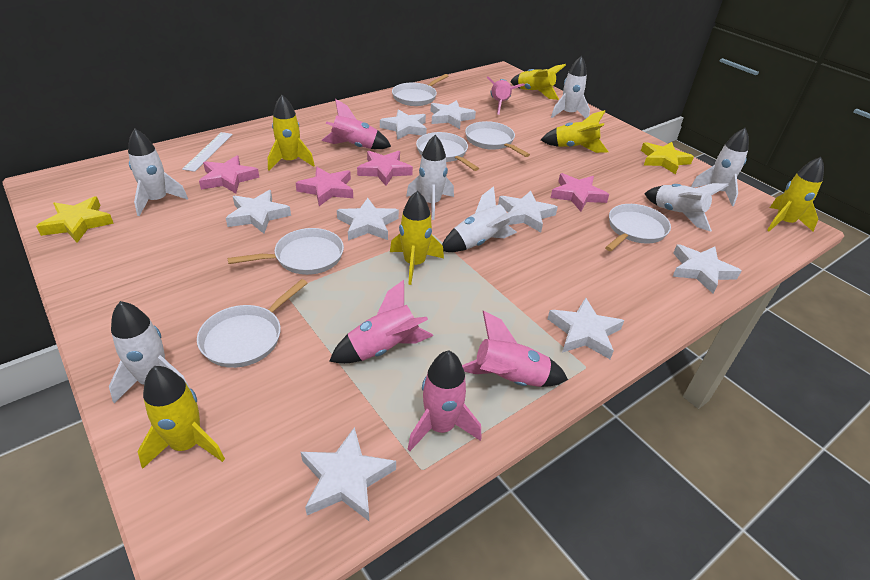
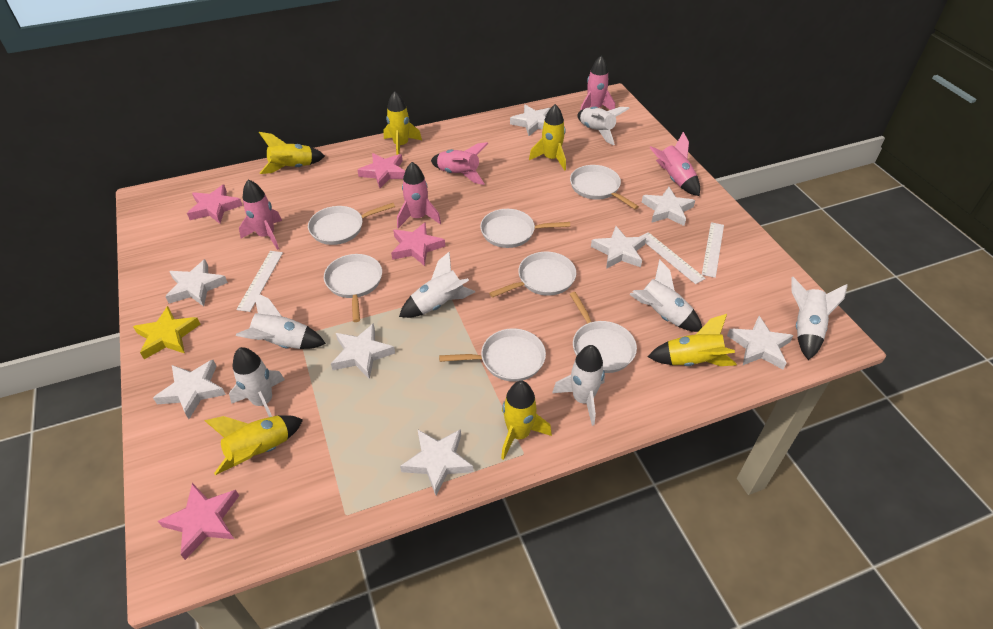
white pan: 6 -> 7
white ruler: 1 -> 3
yellow star: 2 -> 1

